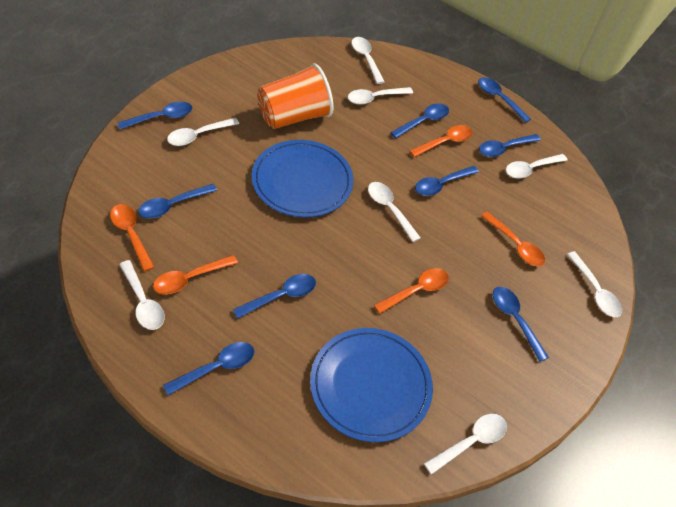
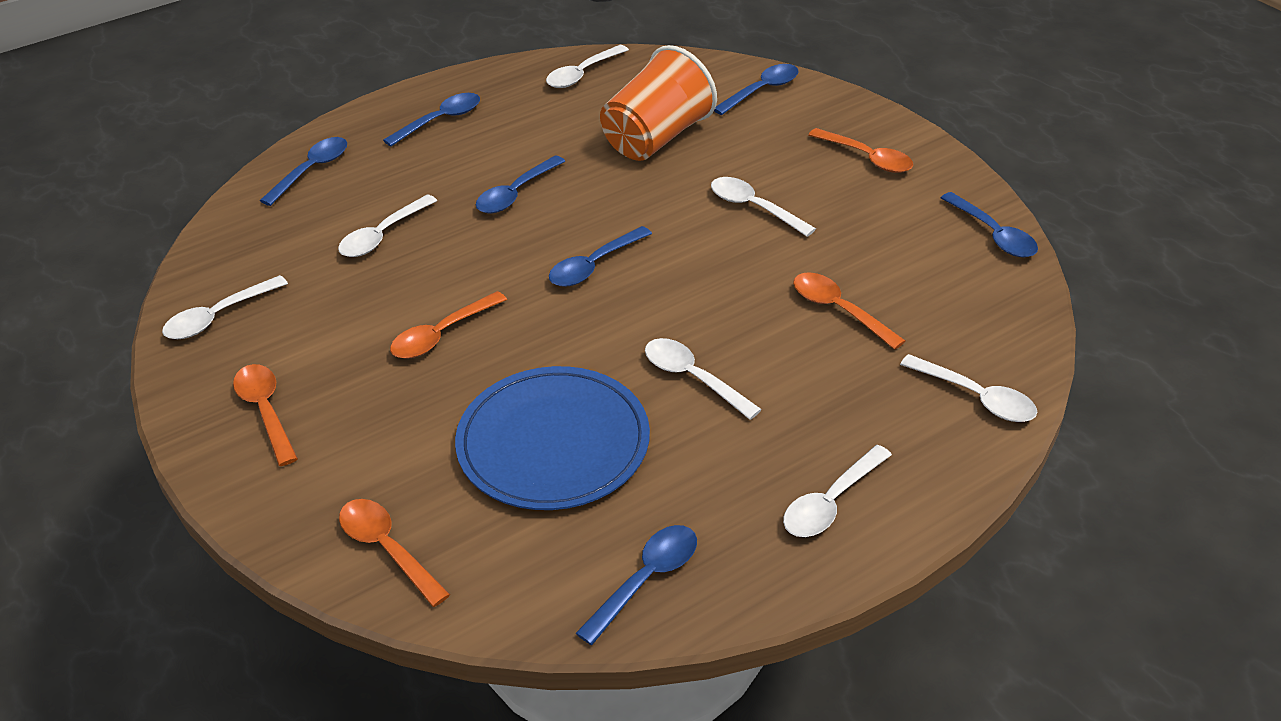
blue plate: 2 -> 1
blue spoon: 9 -> 7
white spoon: 8 -> 7

